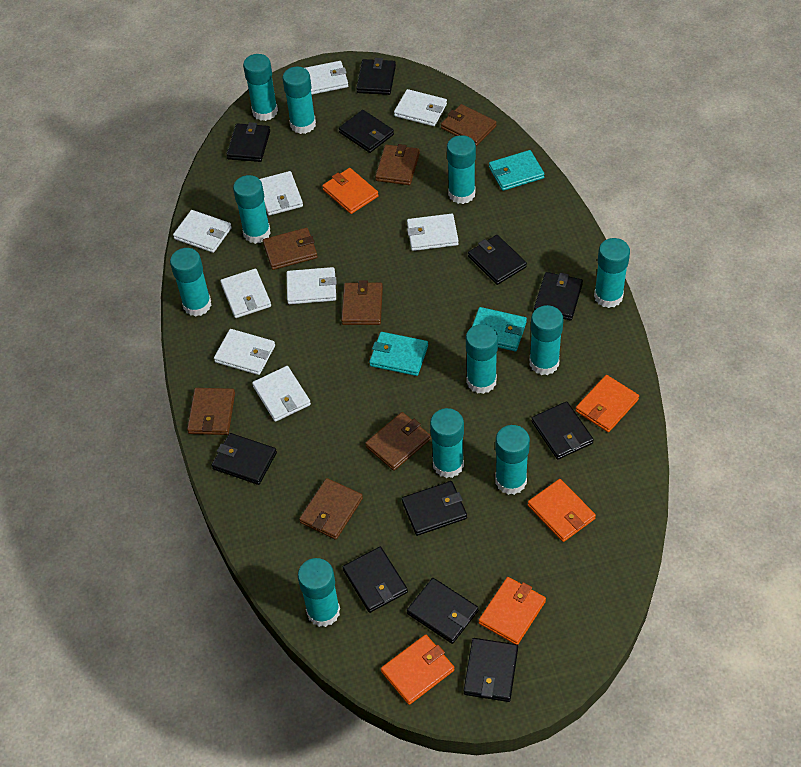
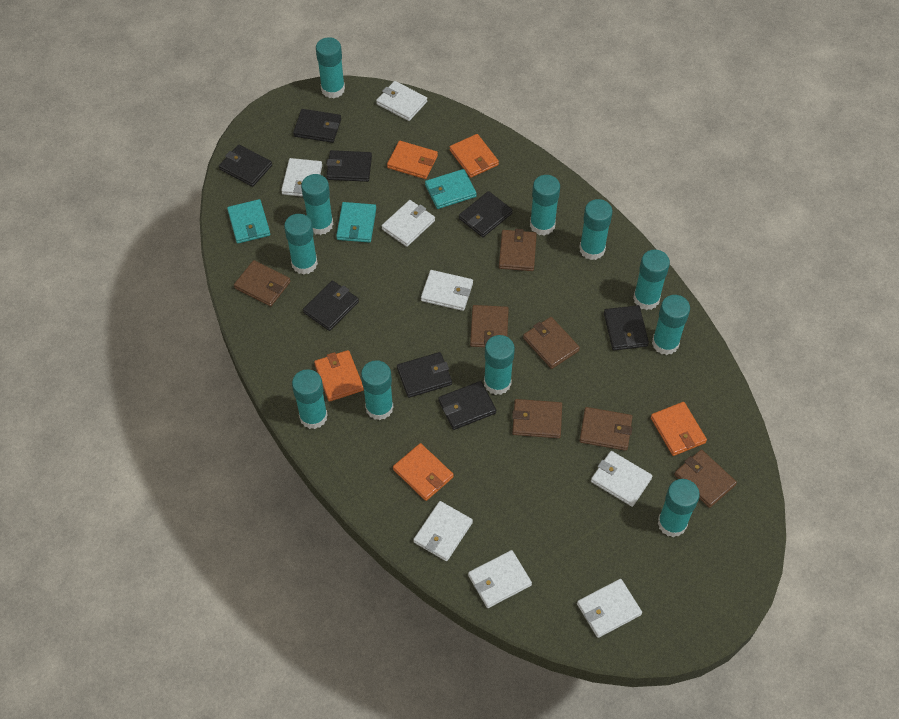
black wallet: 11 -> 8
white wallet: 9 -> 8

